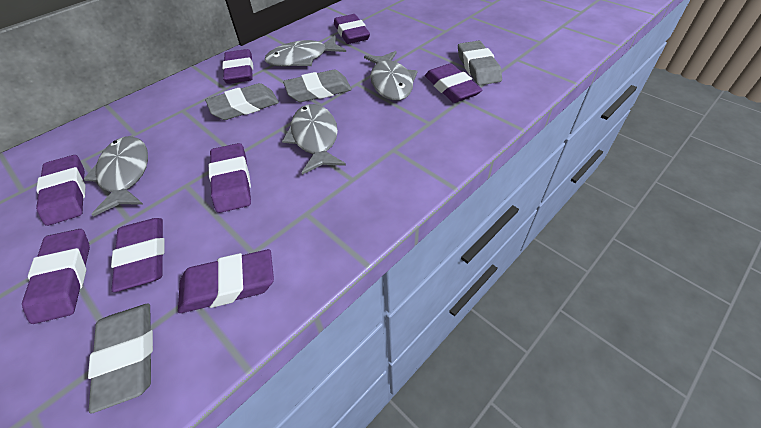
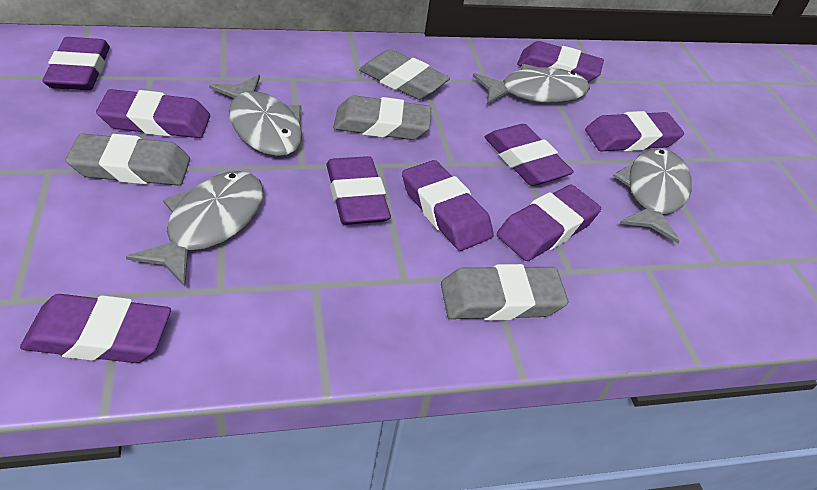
purple eraser: 8 -> 9

